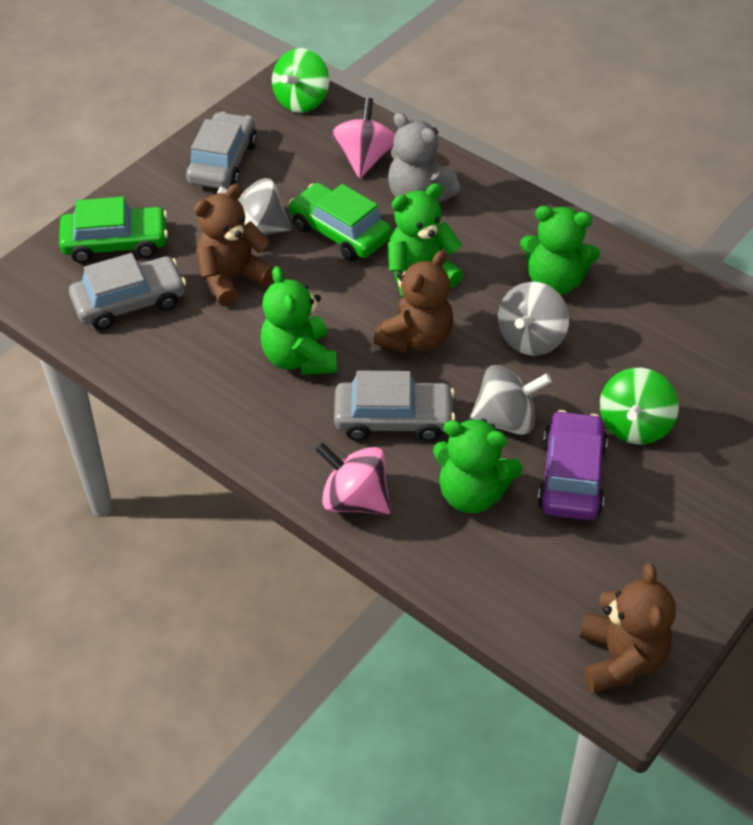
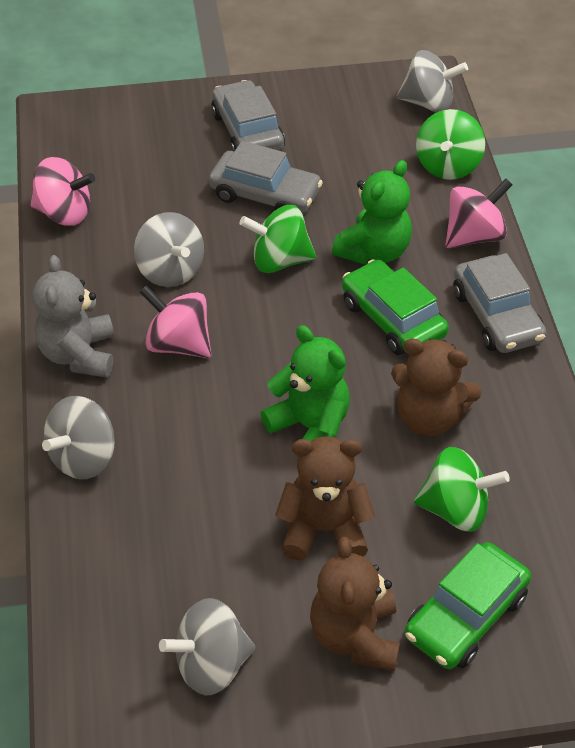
green spinning top: 2 -> 3
green teddy bear: 4 -> 2
grey spinning top: 3 -> 4
pink spinning top: 2 -> 3
purple car: 1 -> 0

